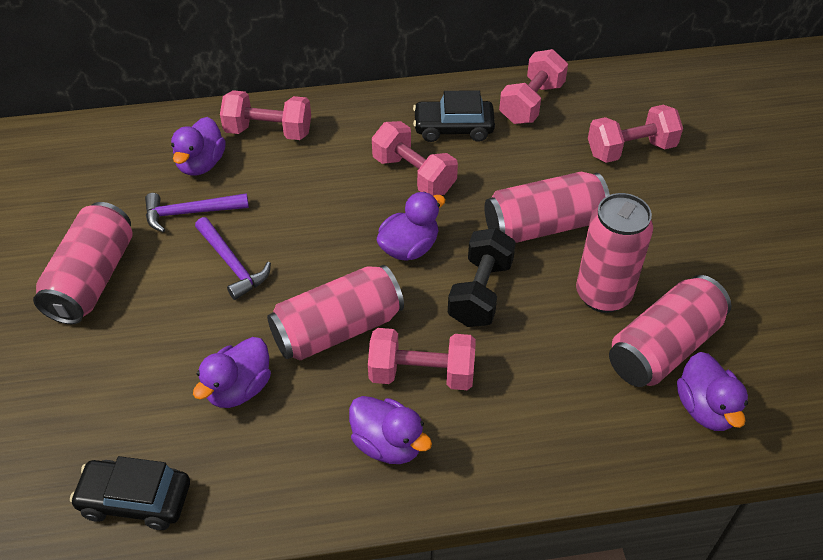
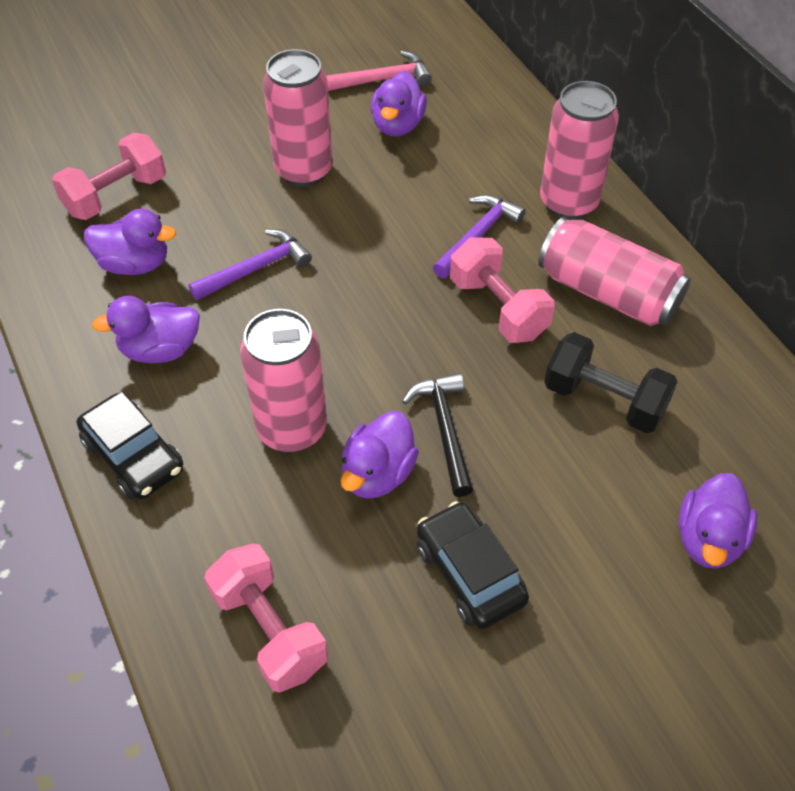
black hammer: 0 -> 1
pink can: 5 -> 4
pink dumbbell: 5 -> 3
pink hammer: 0 -> 1

